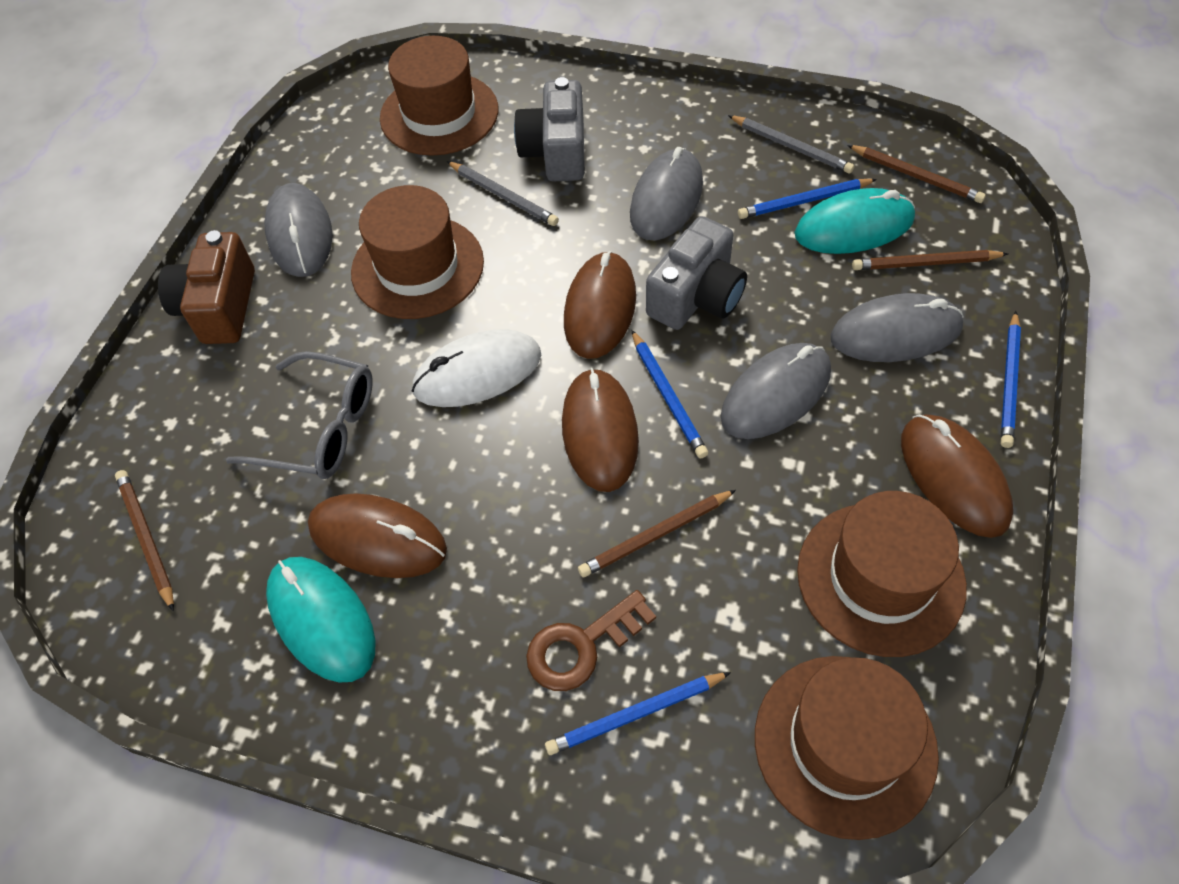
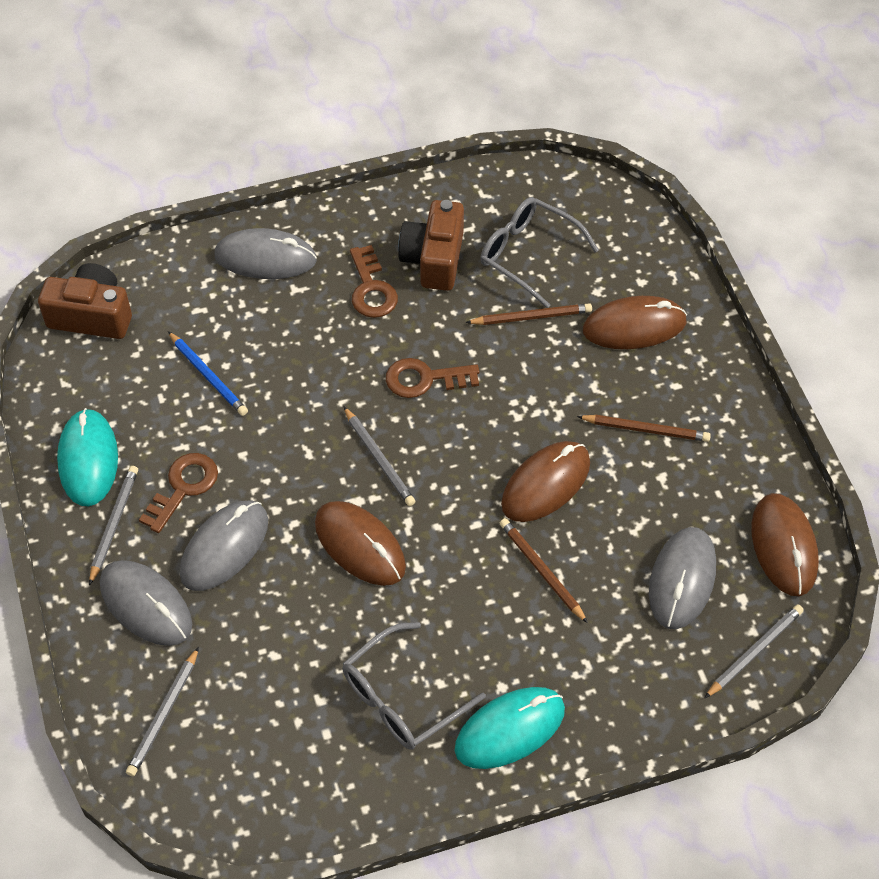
blue pencil: 4 -> 1
brown camera: 1 -> 2
brown hat: 4 -> 0
brown key: 1 -> 3
brown pencil: 4 -> 3
grey camera: 2 -> 0
grey glasses: 1 -> 2
grey pencil: 2 -> 4
white mouse: 1 -> 0

